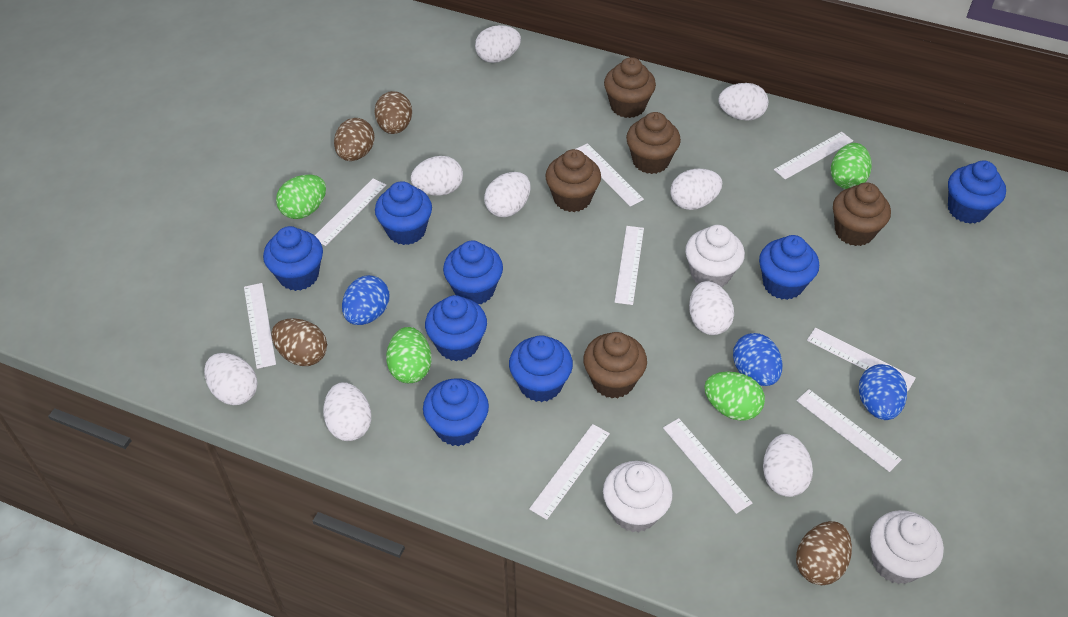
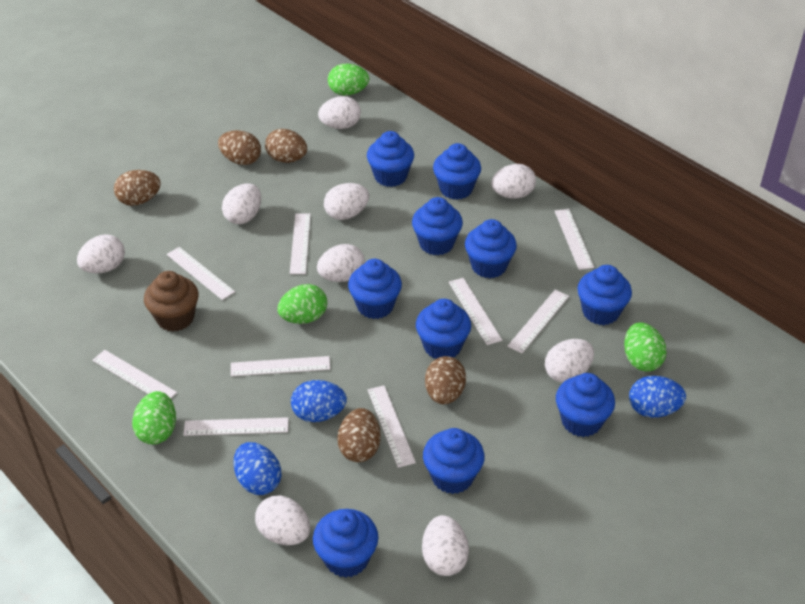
blue cupcake: 8 -> 10
brown cupcake: 5 -> 1
brown egg: 4 -> 5
white cupcake: 3 -> 0

